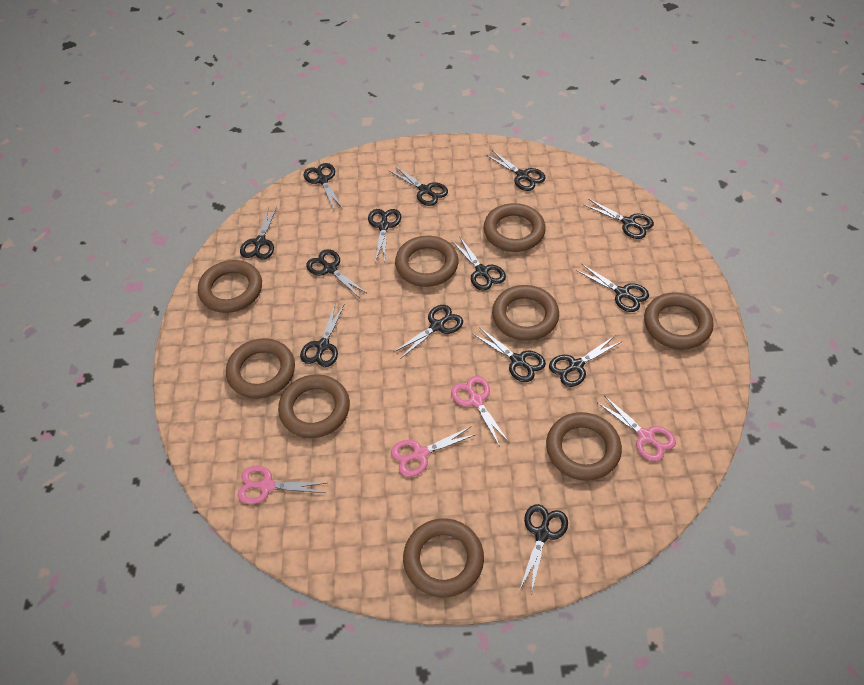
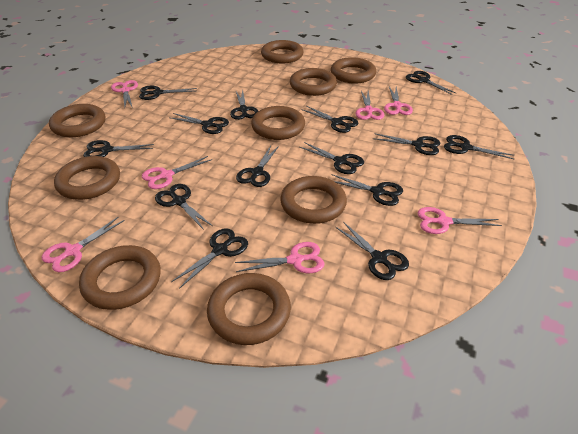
pink scissors: 4 -> 7

